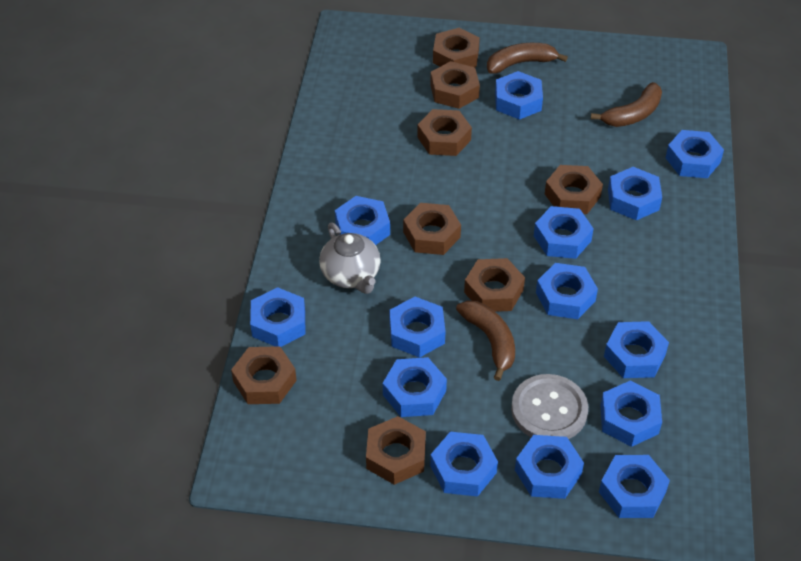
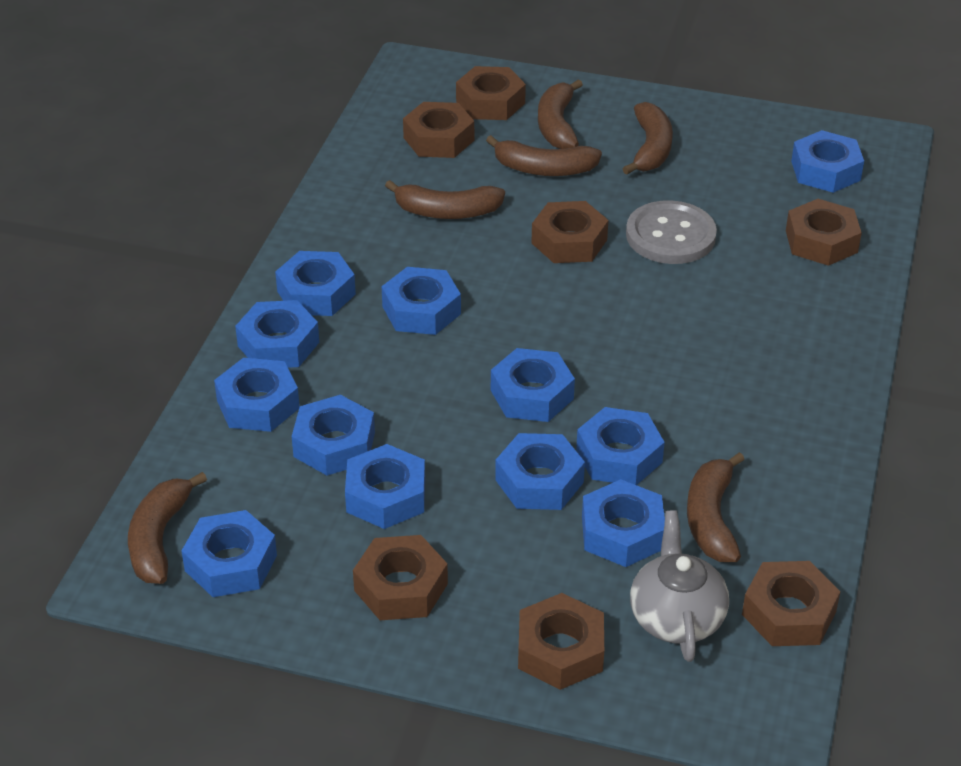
blue nut: 14 -> 12
brown banana: 3 -> 6
brown nut: 8 -> 7

